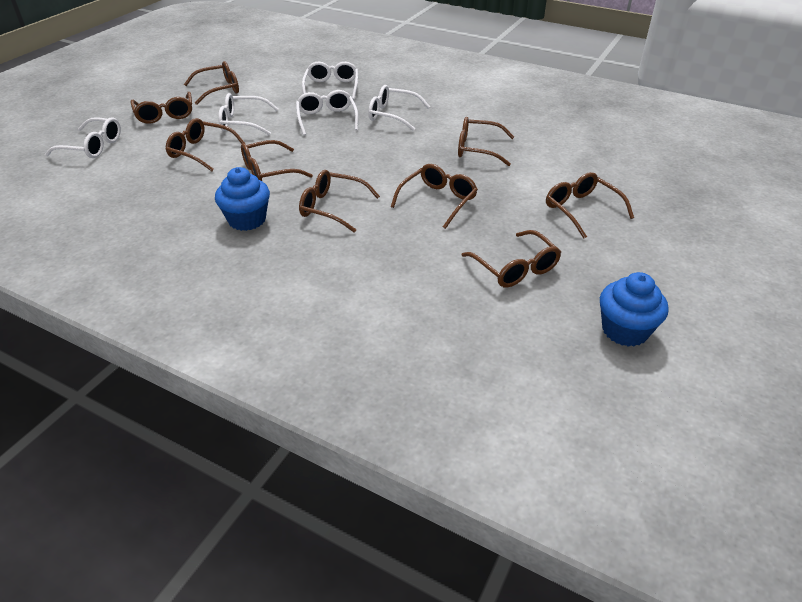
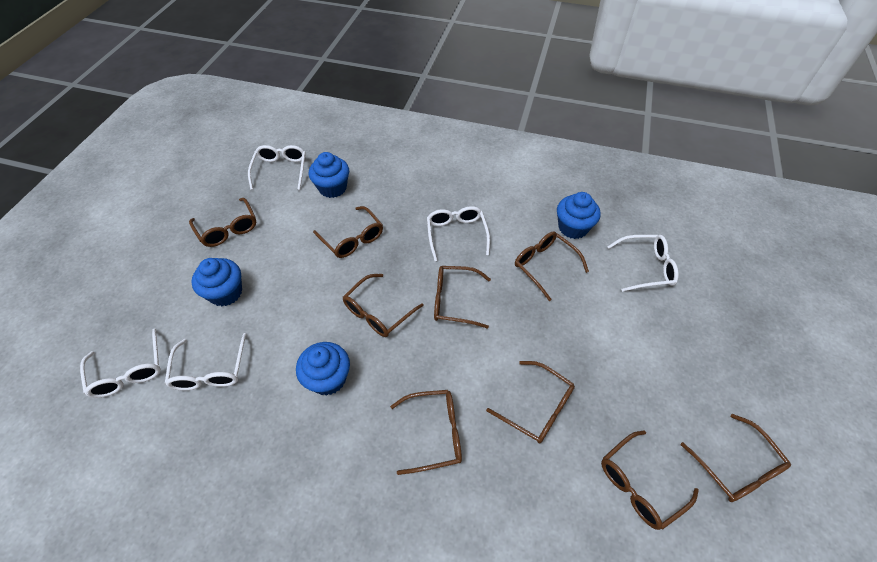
blue cupcake: 2 -> 4

